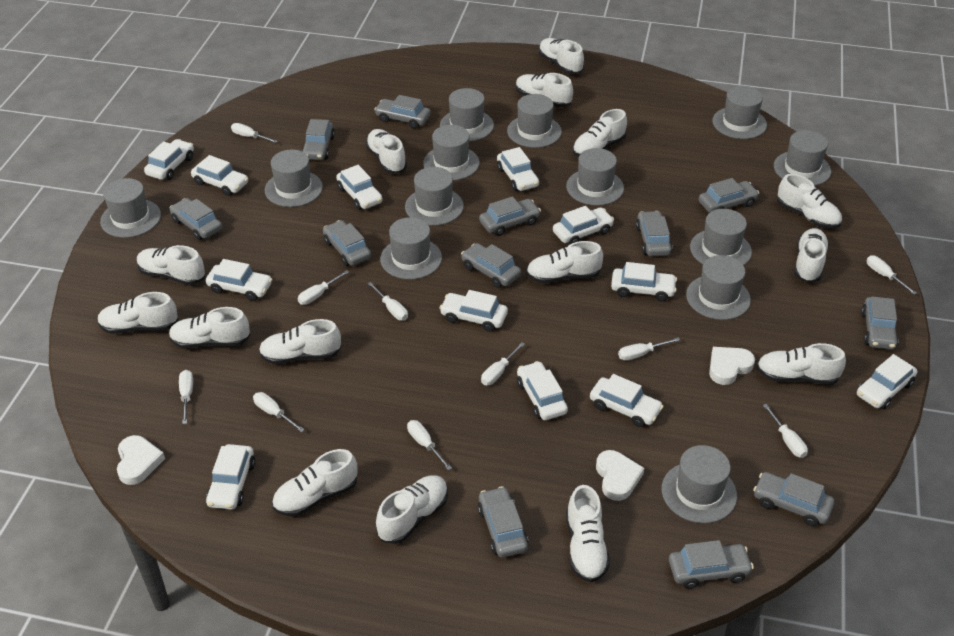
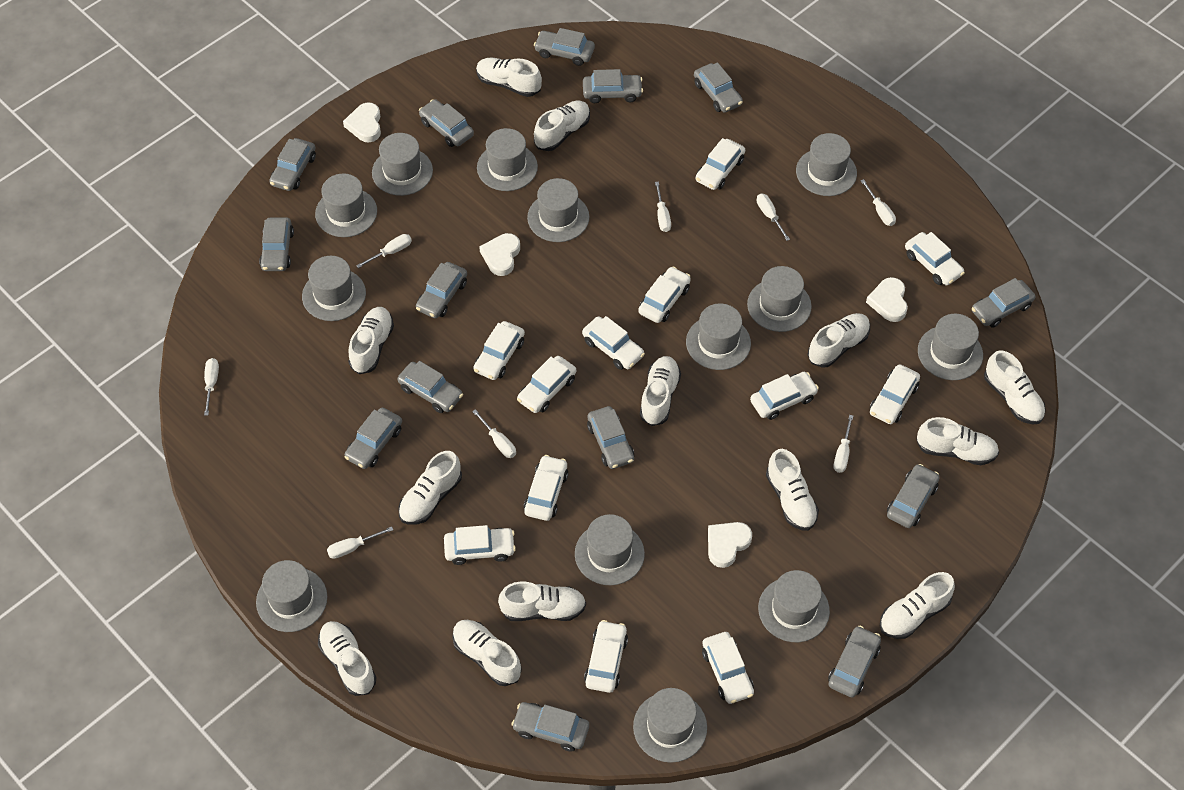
grey car: 12 -> 14
white heart: 3 -> 4
white screwdriver: 10 -> 8
white shoe: 15 -> 13

